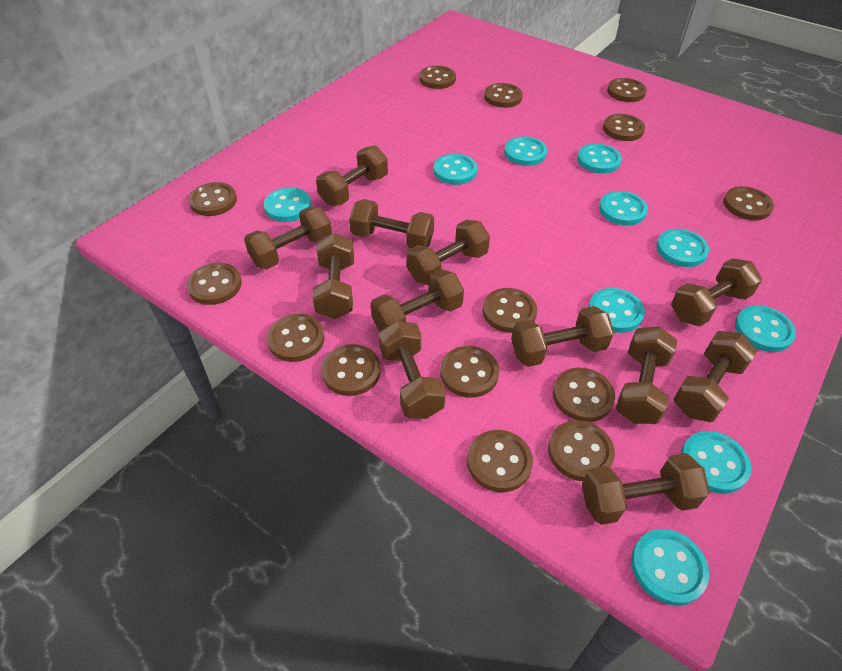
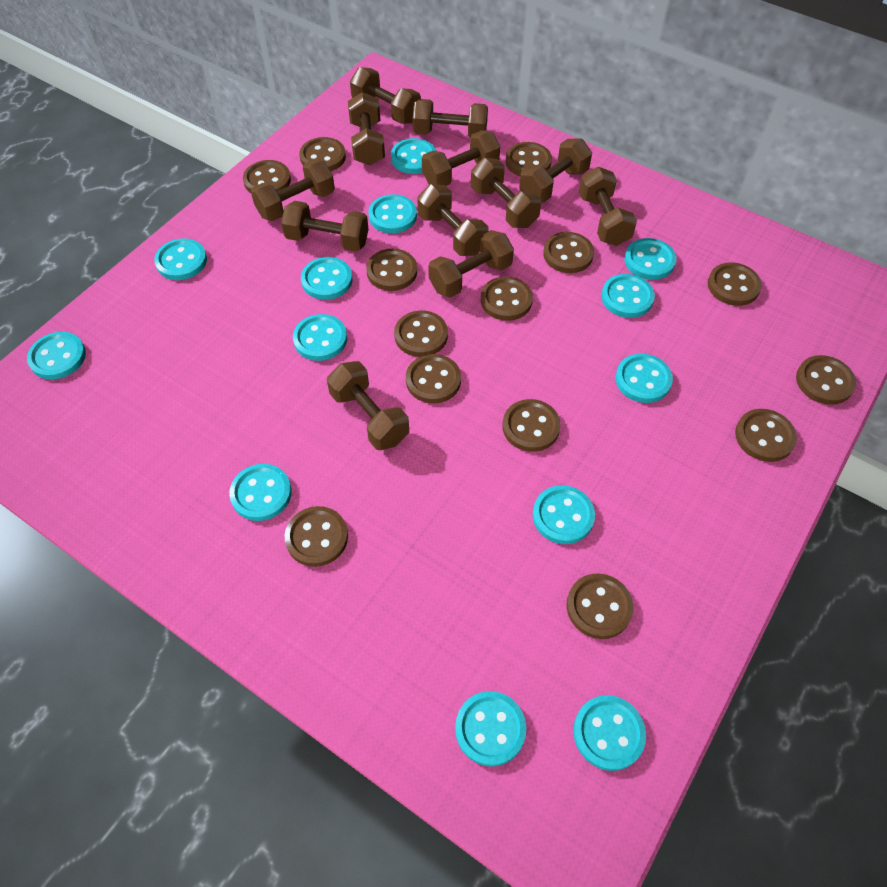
turquoise button: 10 -> 13

